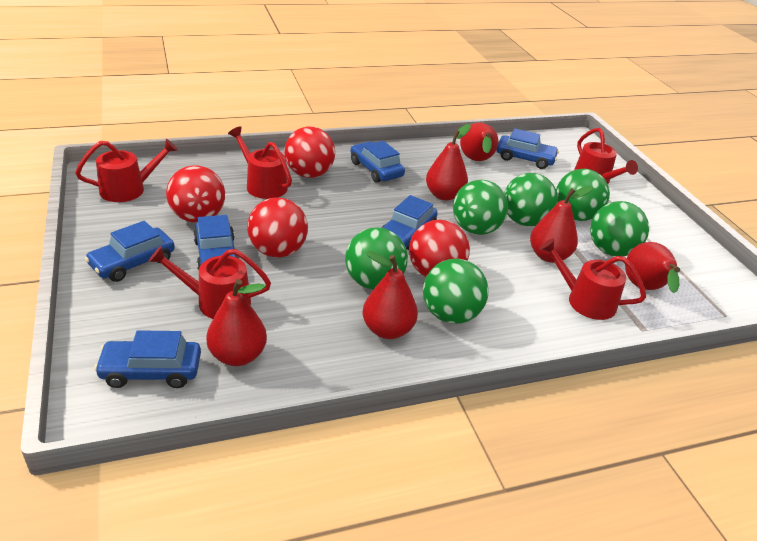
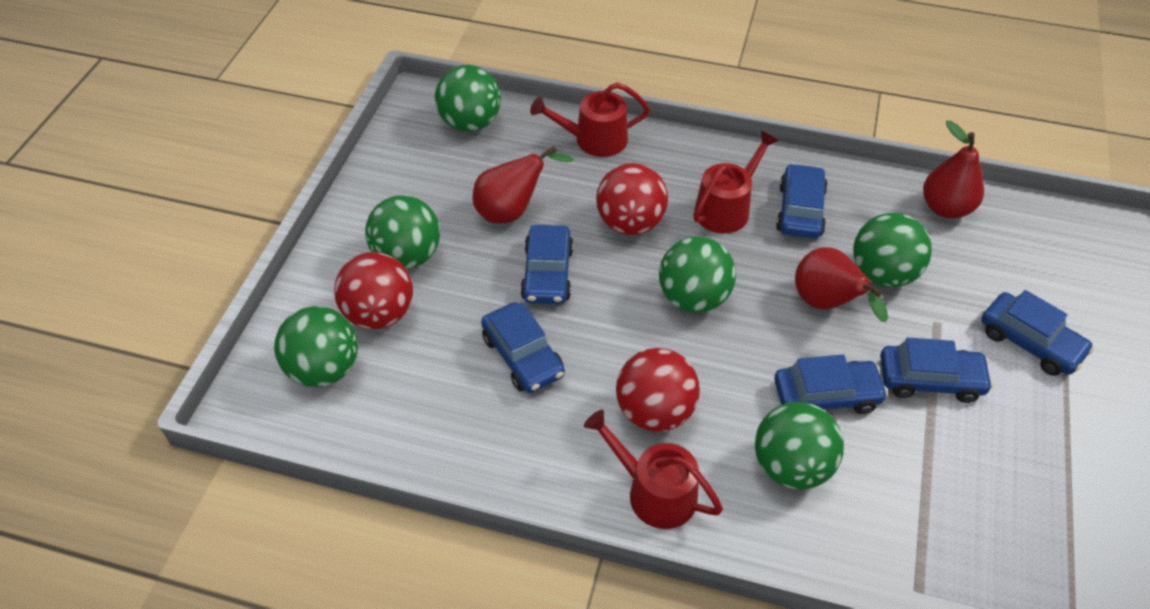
red ball: 4 -> 3
red pear: 6 -> 3
red watering can: 5 -> 3

